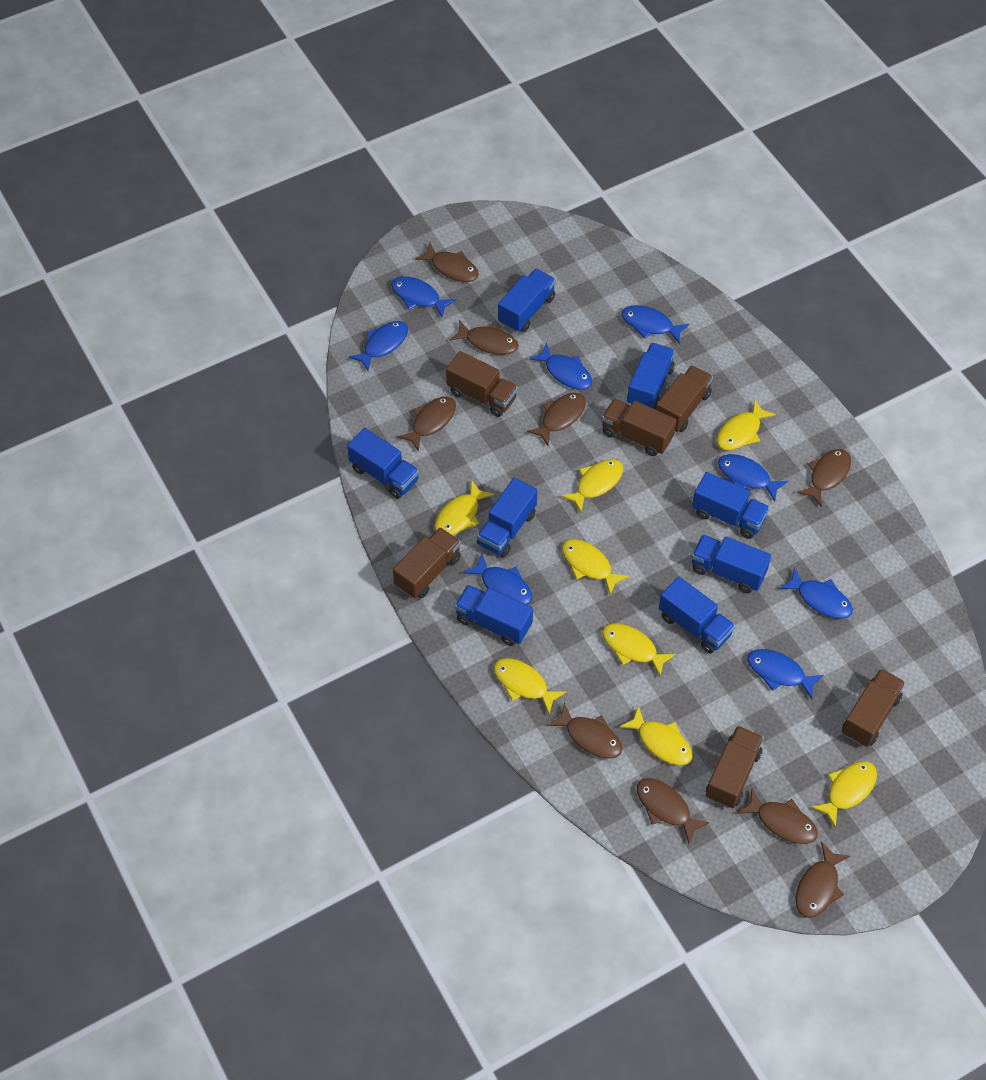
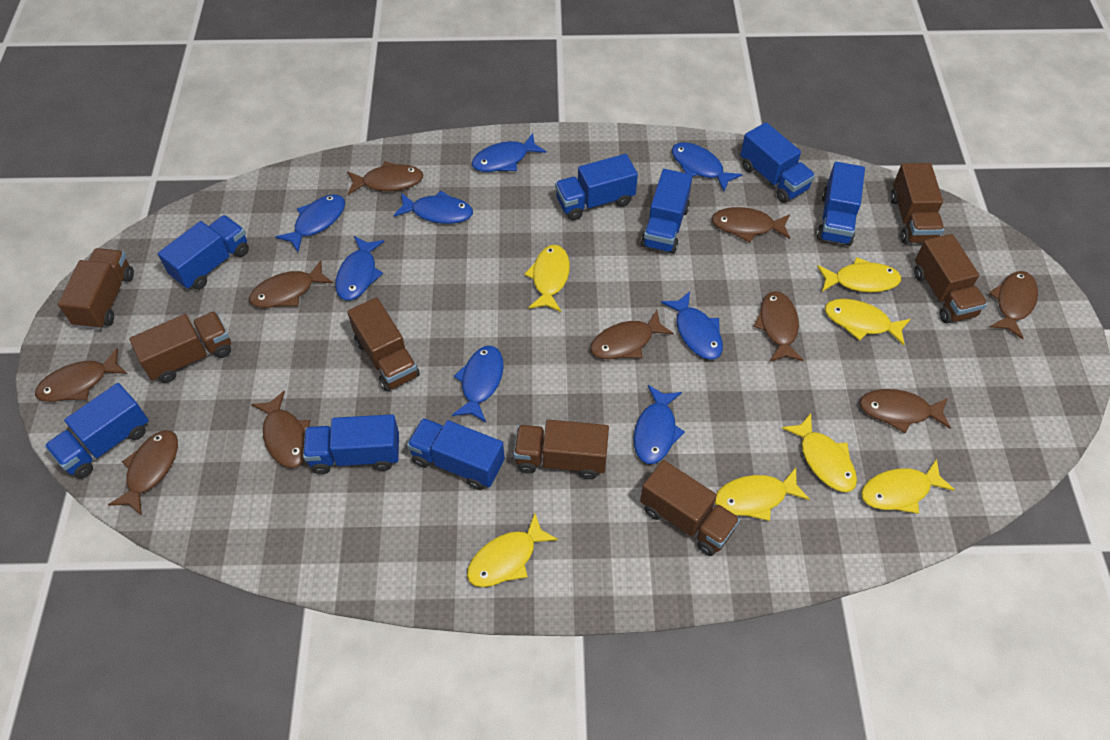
brown fish: 9 -> 10
brown truck: 6 -> 7
yellow fish: 8 -> 7

